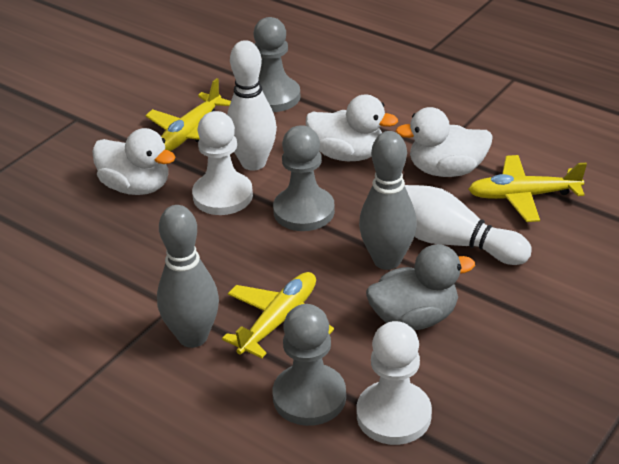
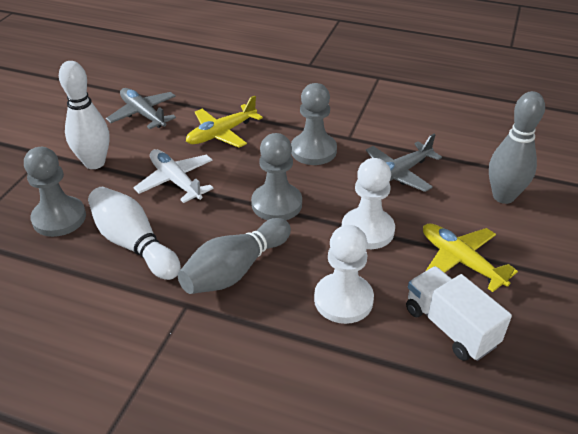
grey duck: 1 -> 0
grey plane: 0 -> 2
white duck: 3 -> 0
white plane: 0 -> 1
white truck: 0 -> 1
yellow plane: 3 -> 2

